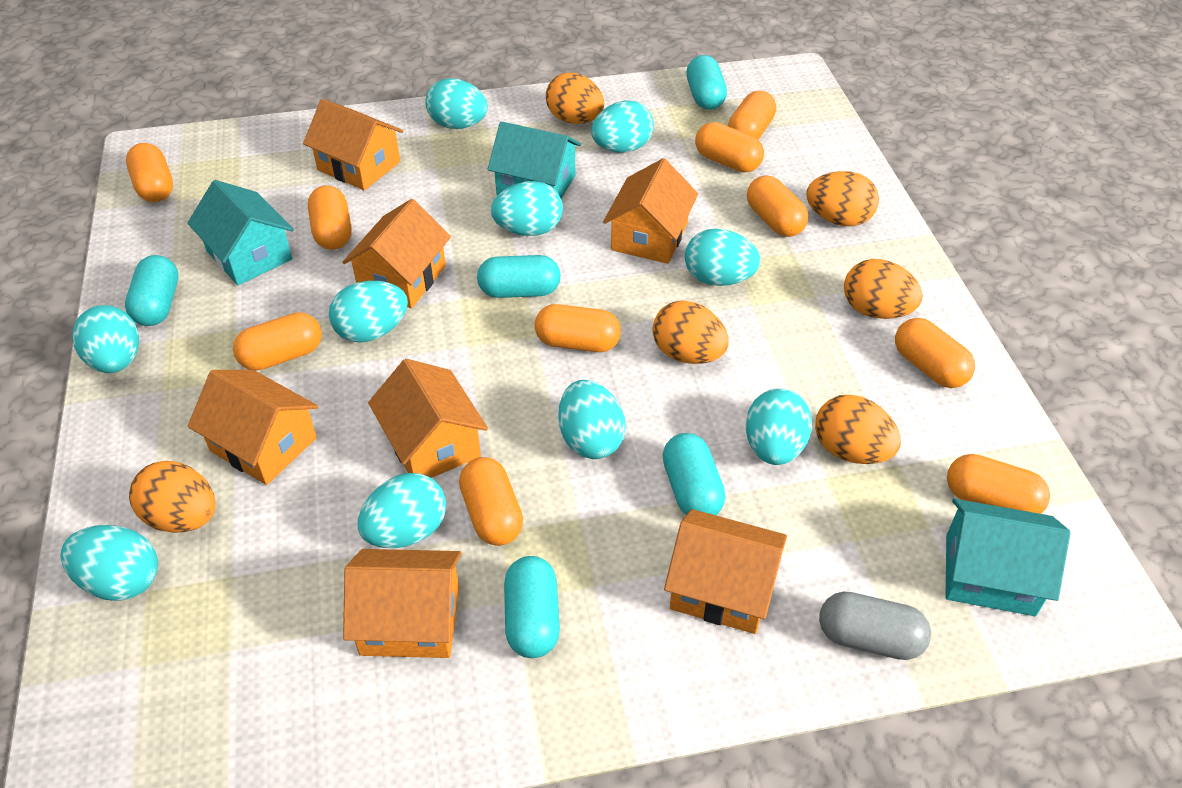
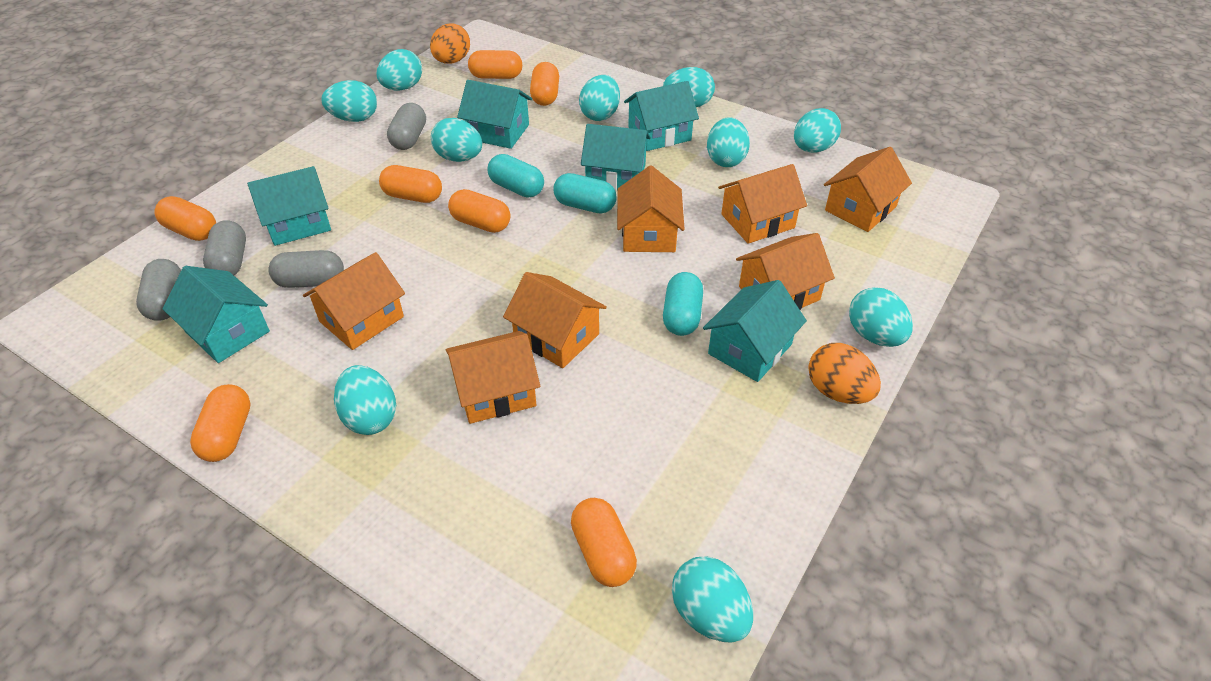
grey capsule: 1 -> 4
orange capsule: 10 -> 7
orange egg: 6 -> 2
turquoise capsule: 5 -> 3
turquoise house: 3 -> 6

